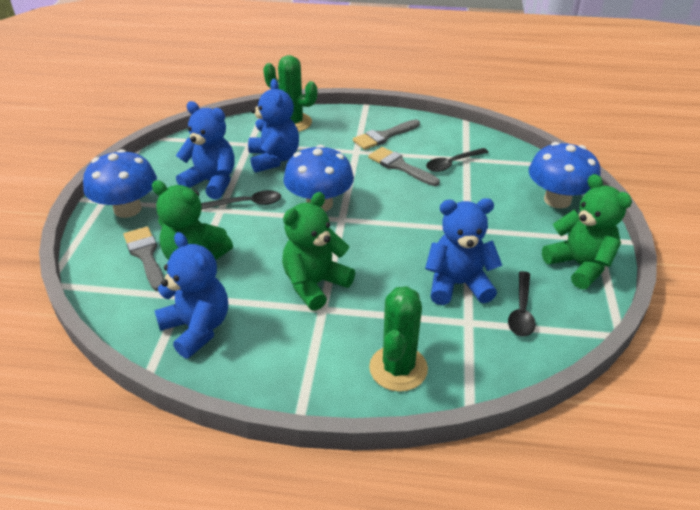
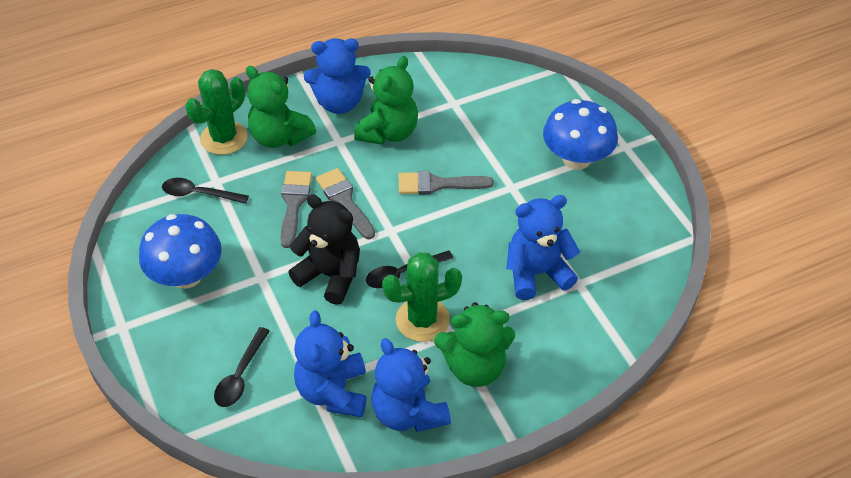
black teddy bear: 0 -> 1
blue mushroom: 3 -> 2

